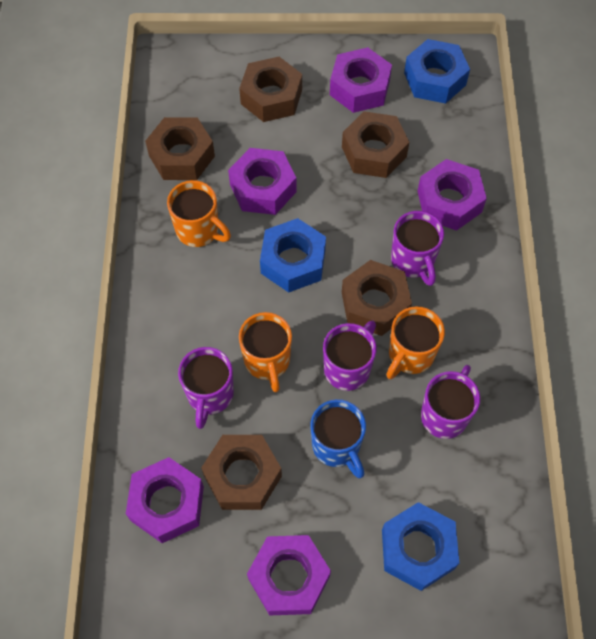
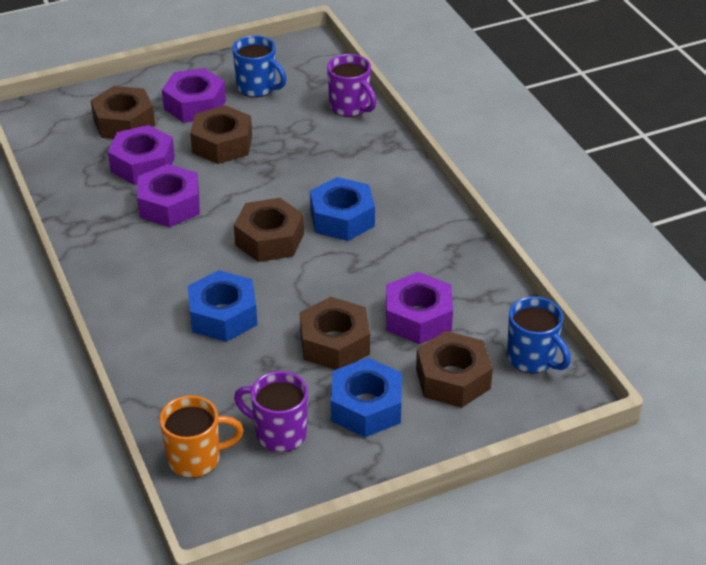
blue mug: 1 -> 2
orange mug: 3 -> 1
purple mug: 4 -> 2
purple nut: 5 -> 4

